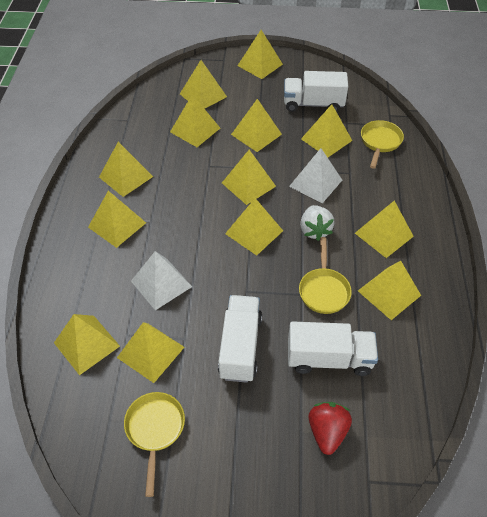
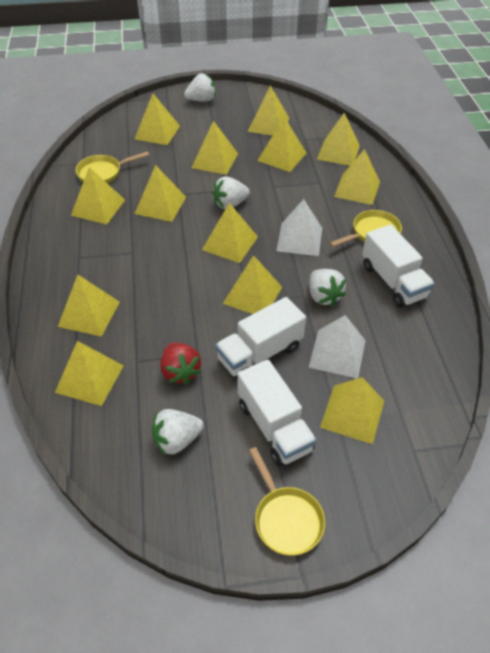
white strawberry: 1 -> 4

